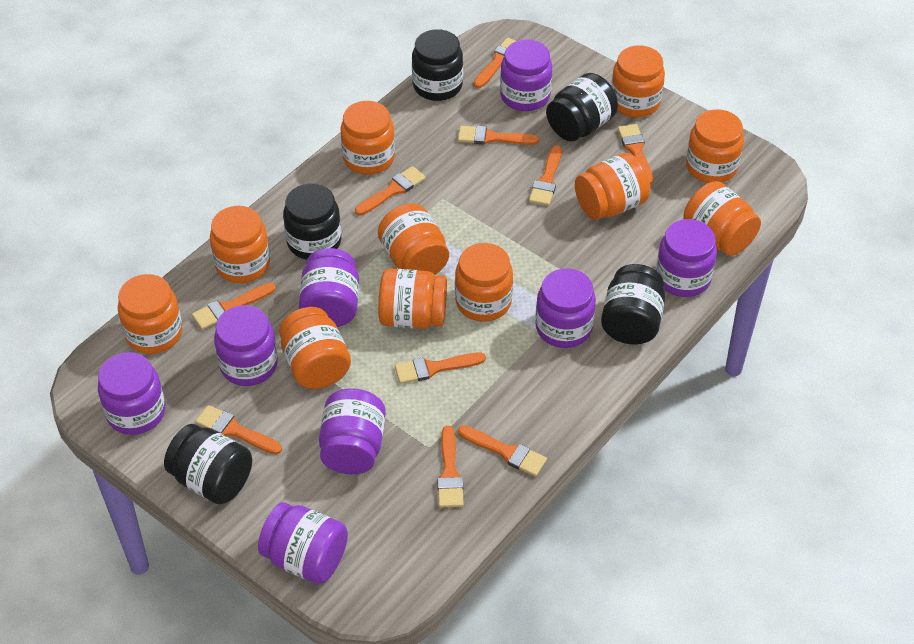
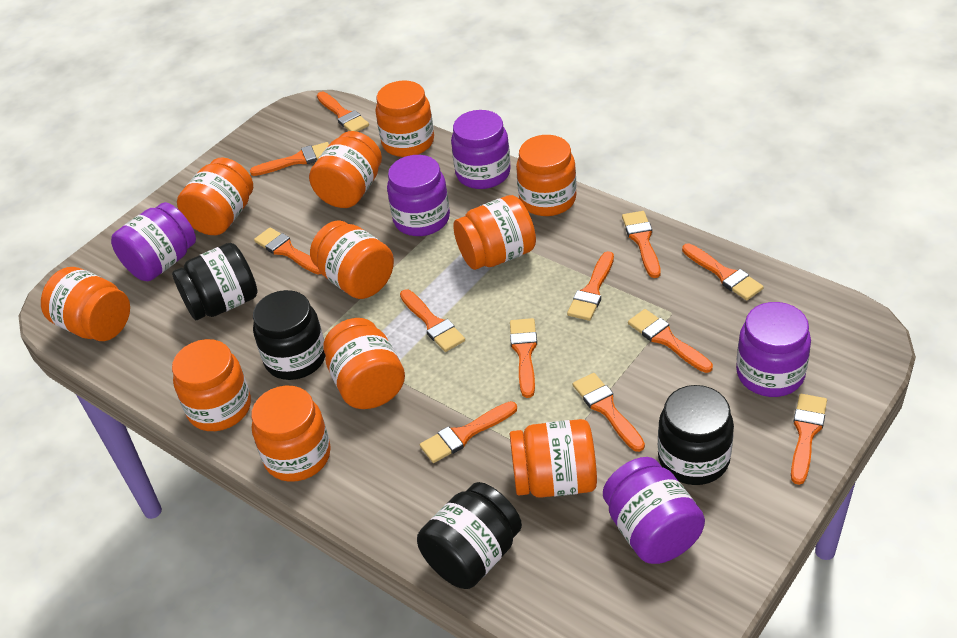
black jar: 5 -> 4
orange brush: 10 -> 12
purple jar: 8 -> 5

